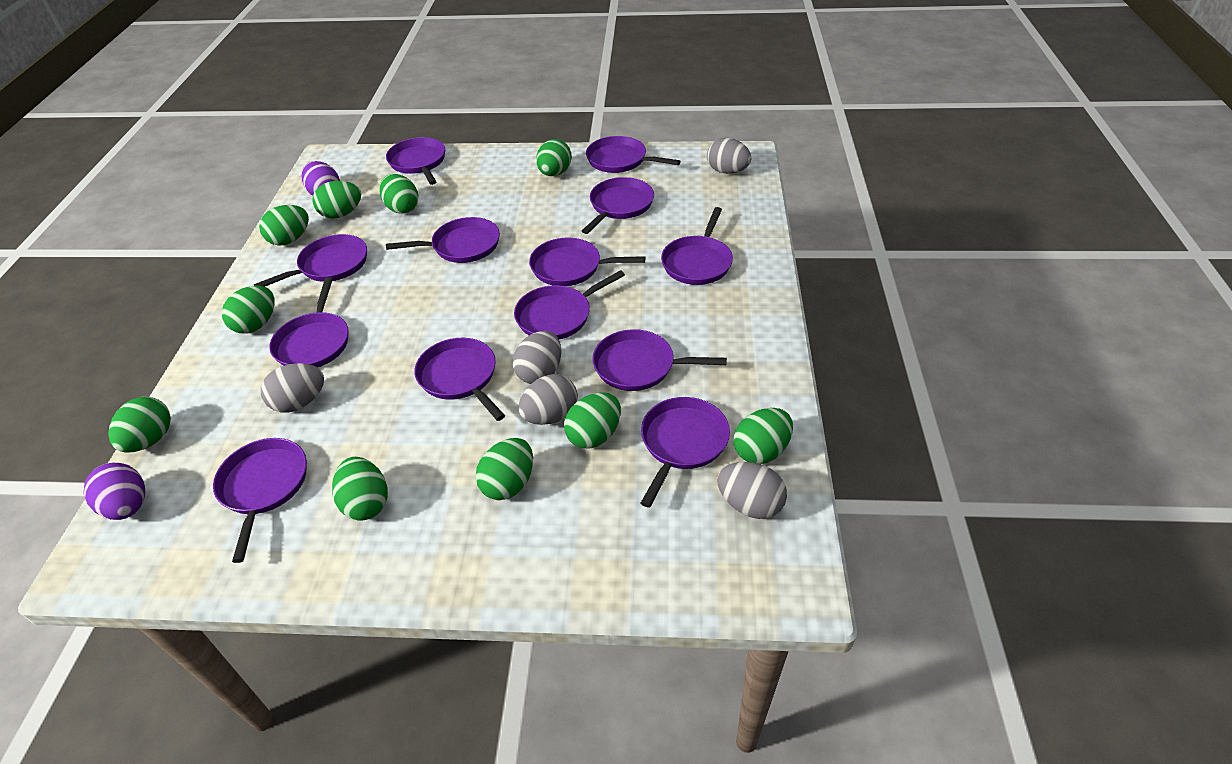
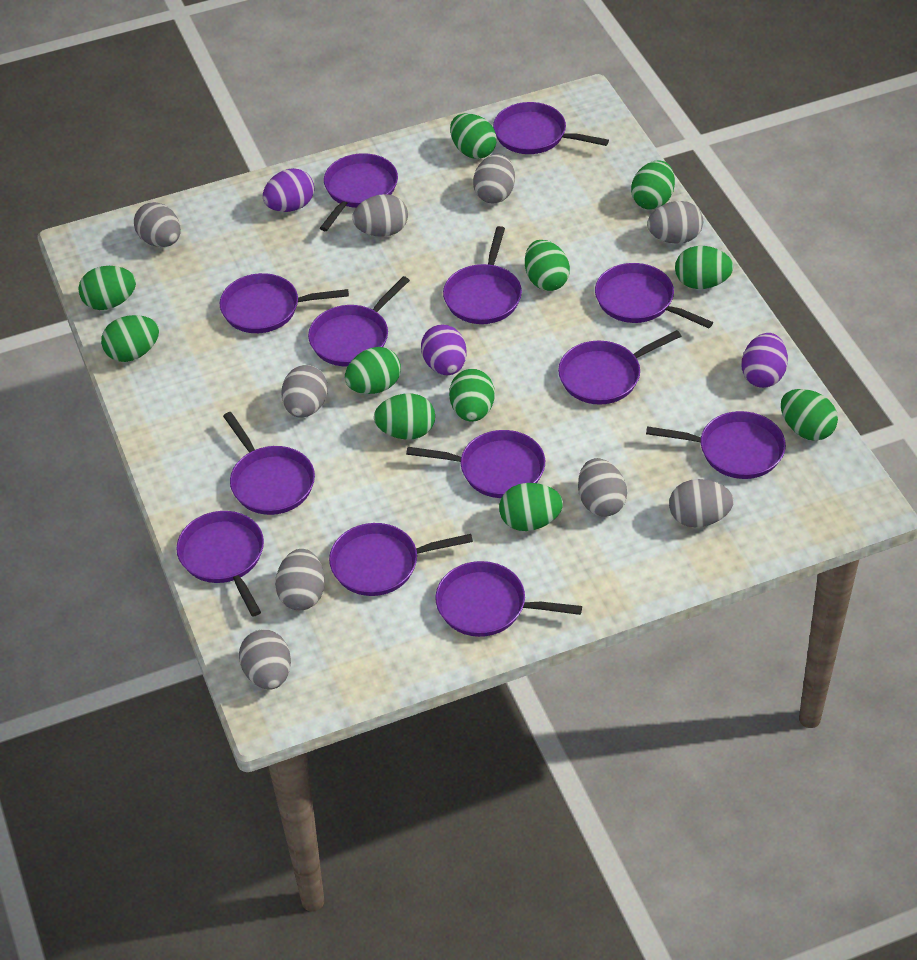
green egg: 10 -> 11
grey egg: 5 -> 9
purple egg: 2 -> 3

